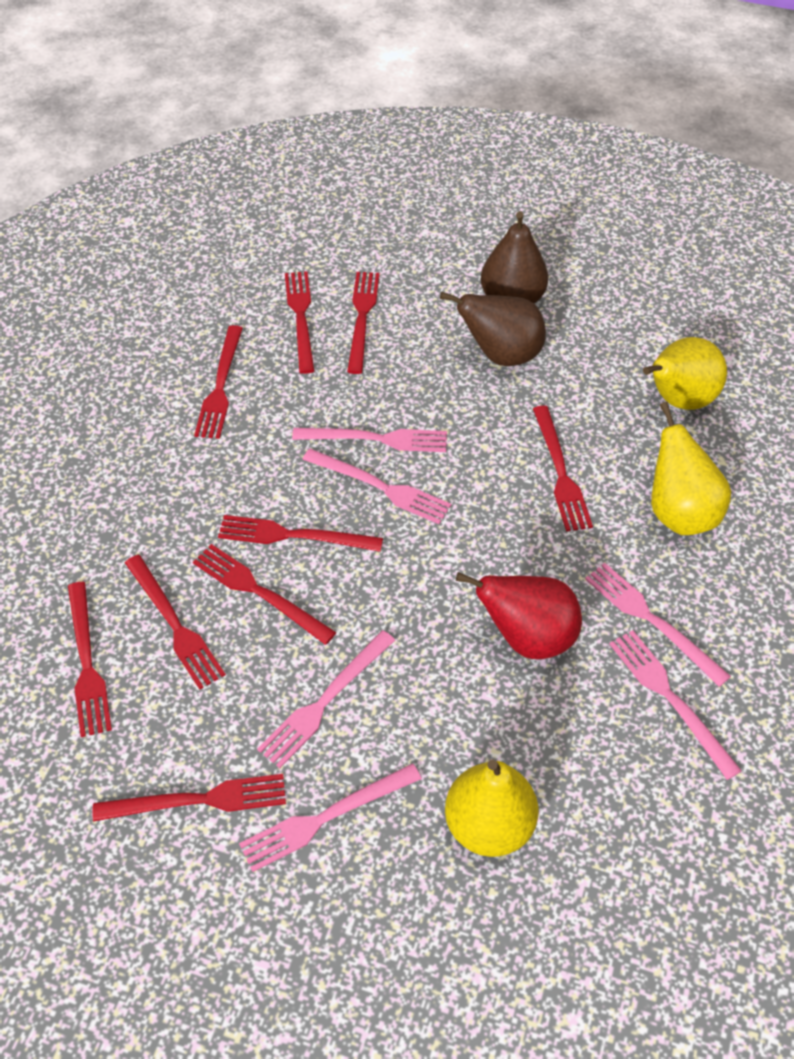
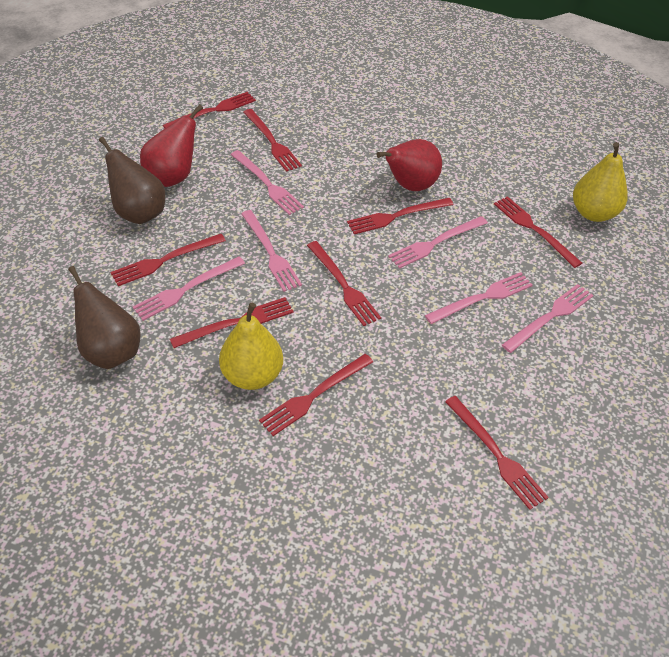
red pear: 1 -> 2
yellow pear: 3 -> 2

